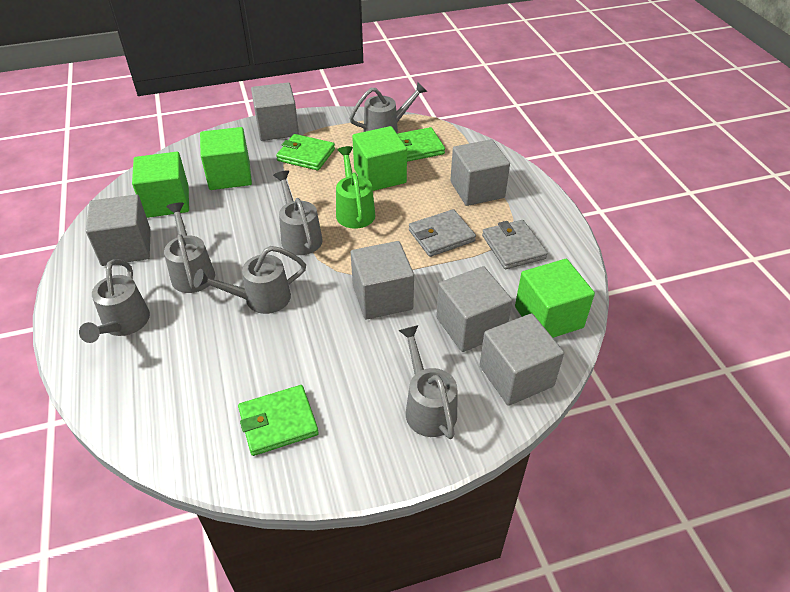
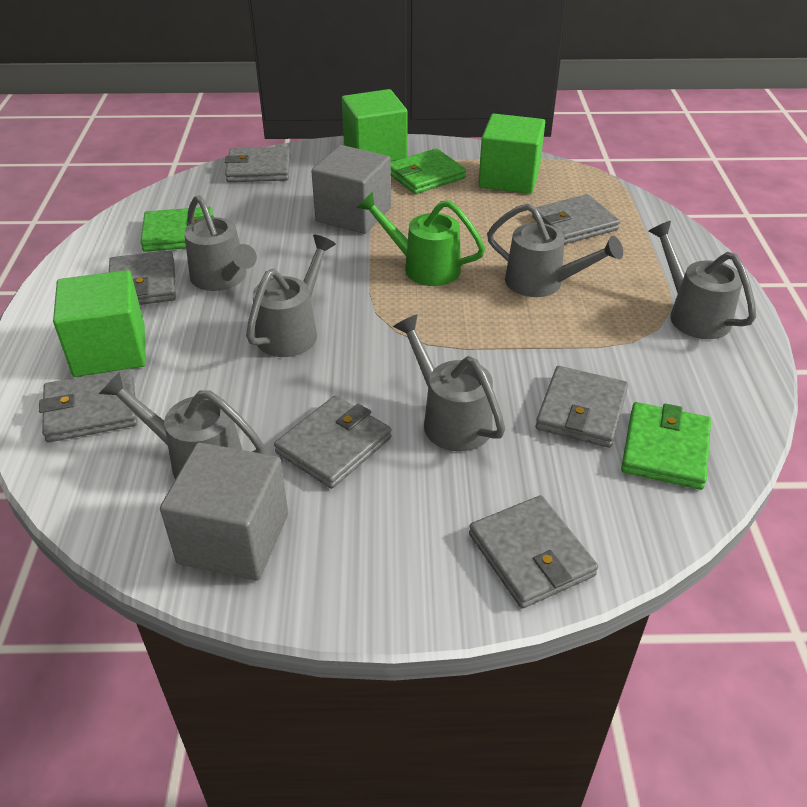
green cube: 4 -> 3
grey cube: 6 -> 2
grey wallet: 2 -> 7

